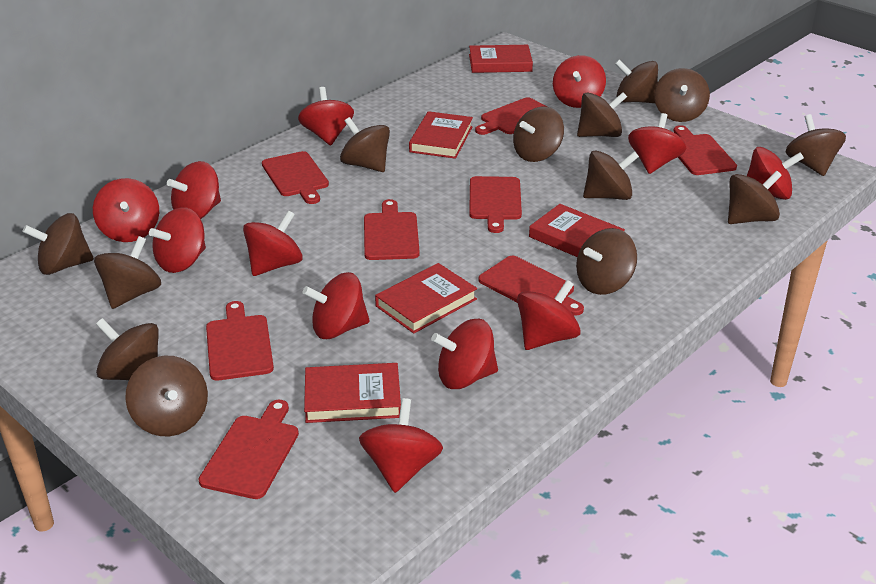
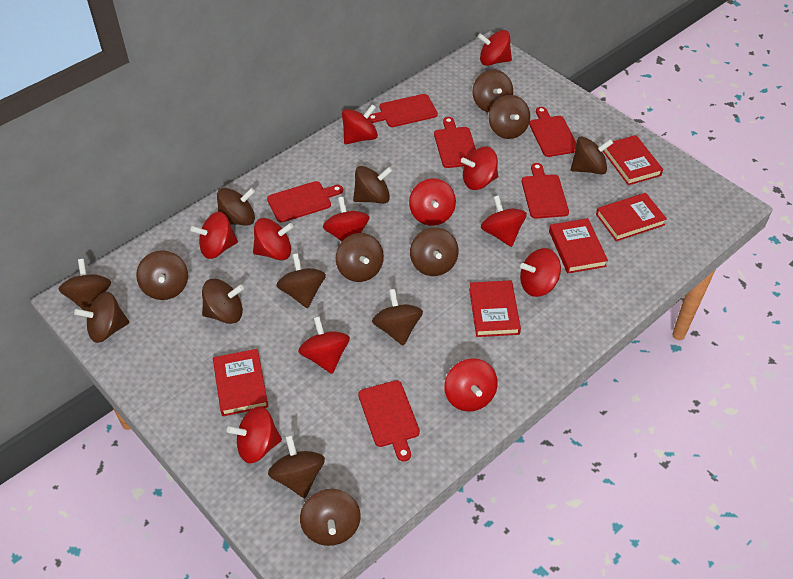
brown spinning top: 13 -> 15
red cutting board: 8 -> 6

